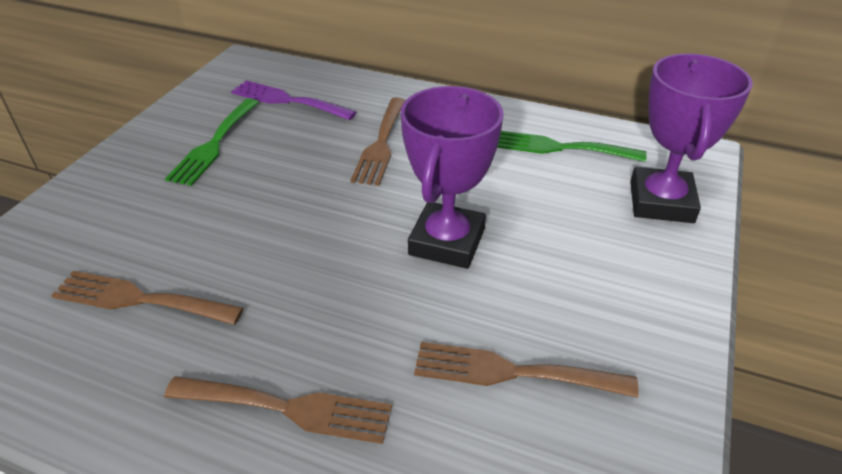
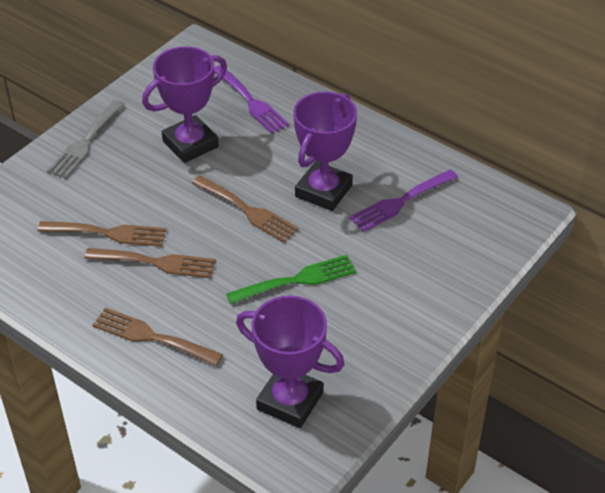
green fork: 2 -> 1
grey fork: 0 -> 1
purple fork: 1 -> 2
purple trophy: 2 -> 3

